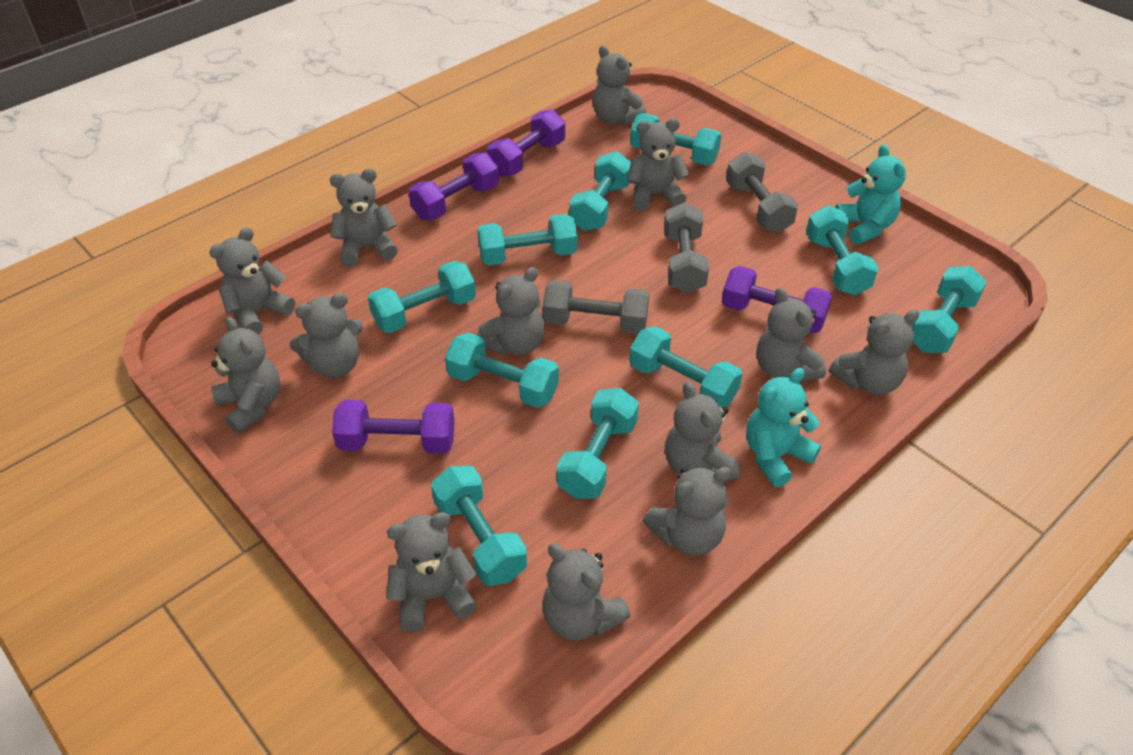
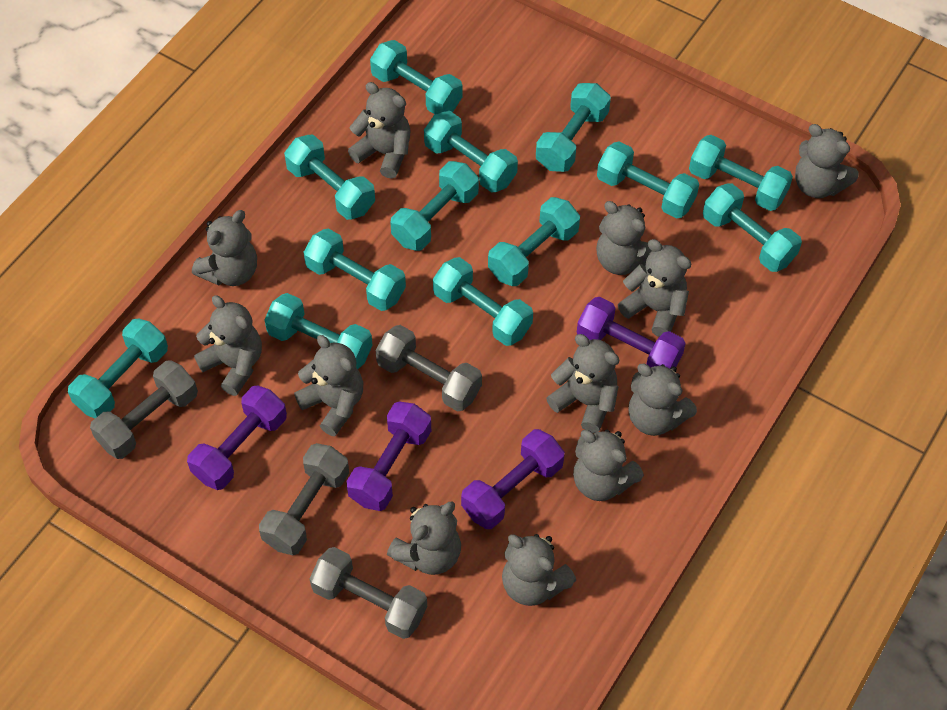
grey dumbbell: 3 -> 4
grey teddy bear: 13 -> 12
turquoise dumbbell: 10 -> 13
turquoise teddy bear: 2 -> 0

